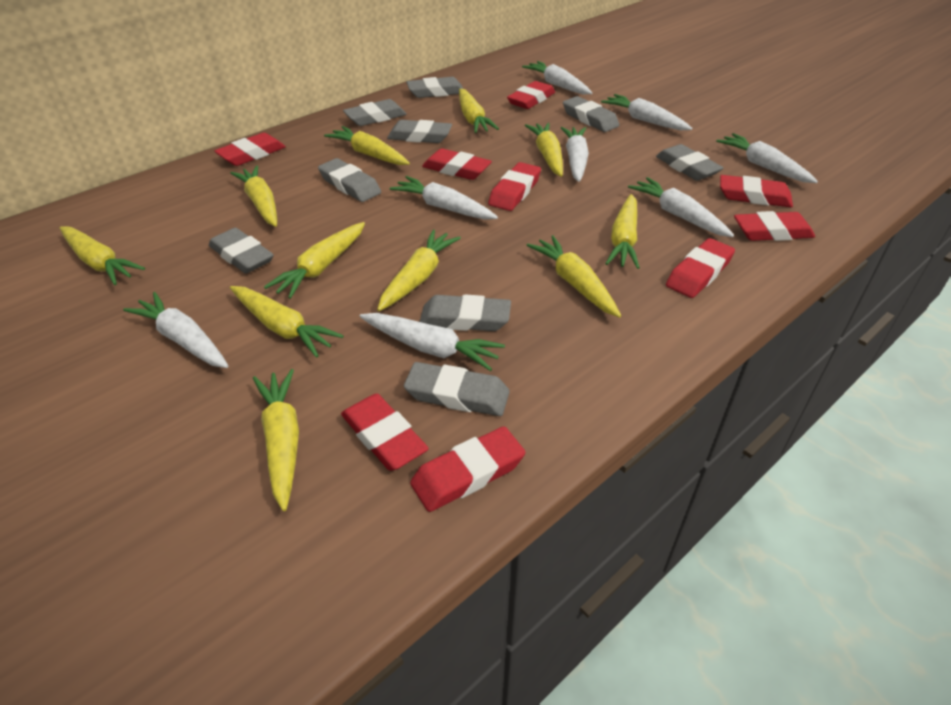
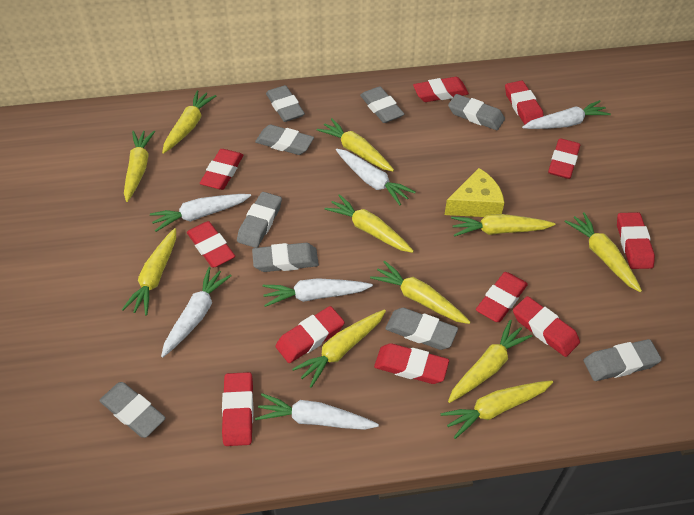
red eraser: 9 -> 11
white carrot: 8 -> 6
yellow cheese: 0 -> 1

